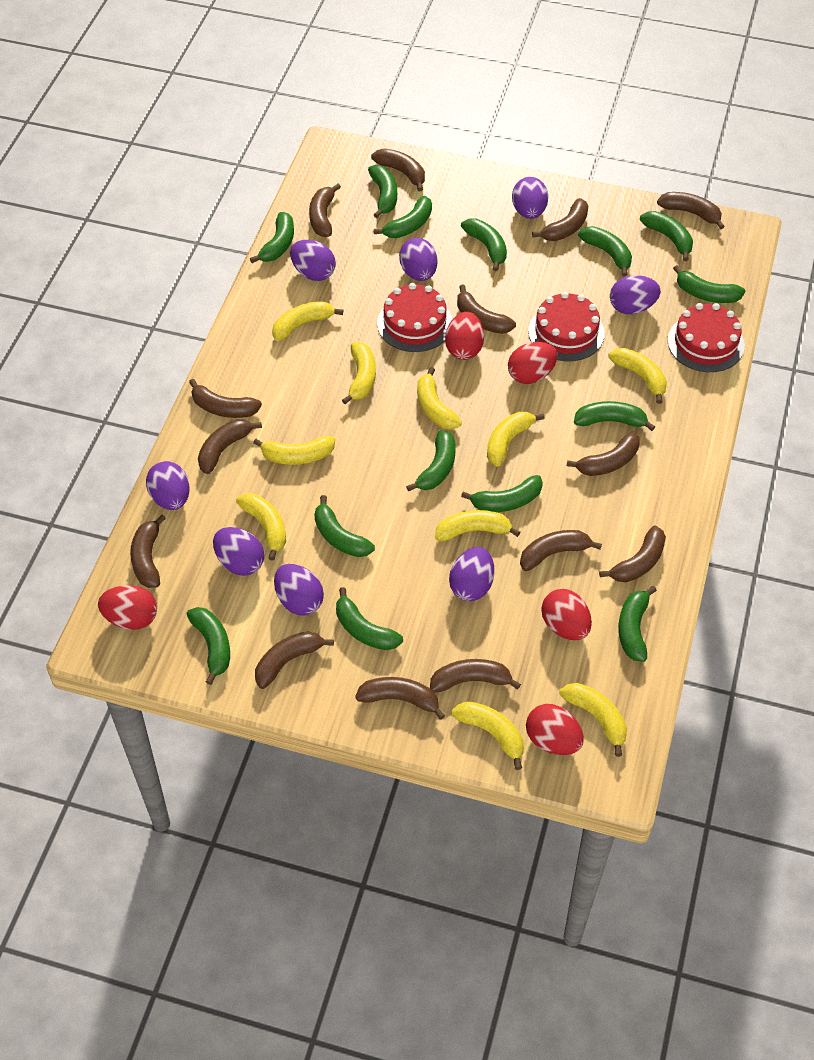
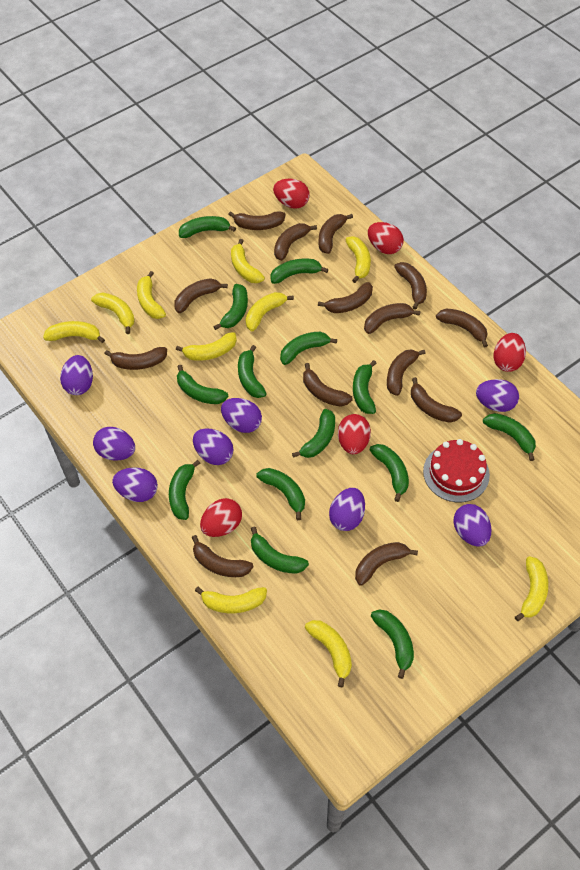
red cake: 3 -> 1

